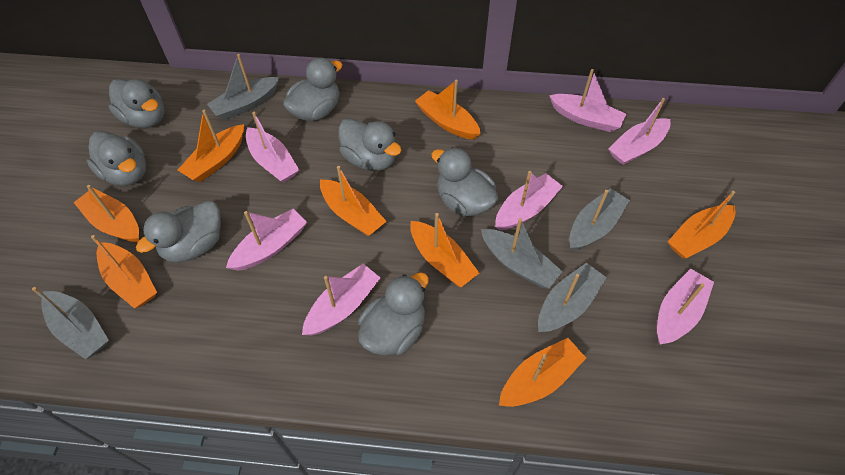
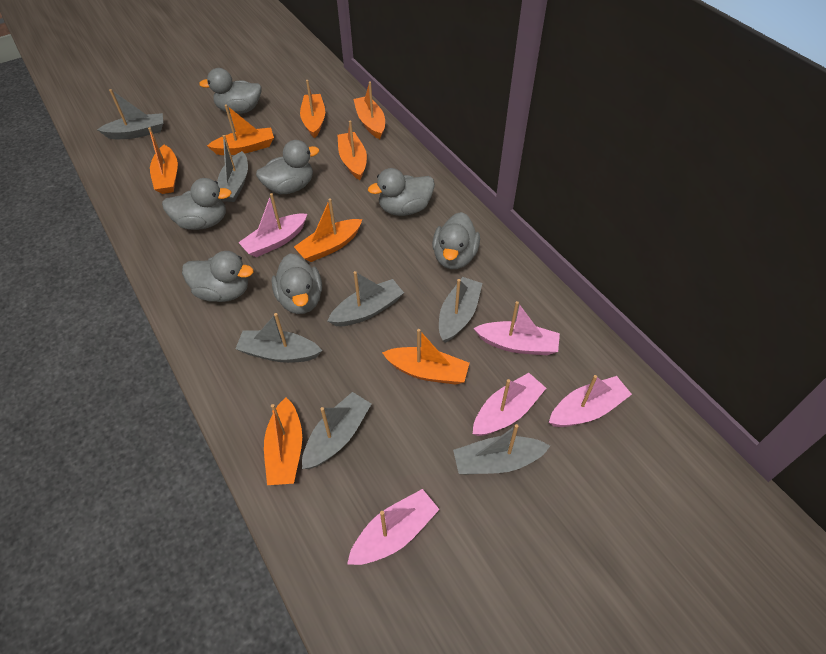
grey boat: 5 -> 7
pink boat: 7 -> 5

